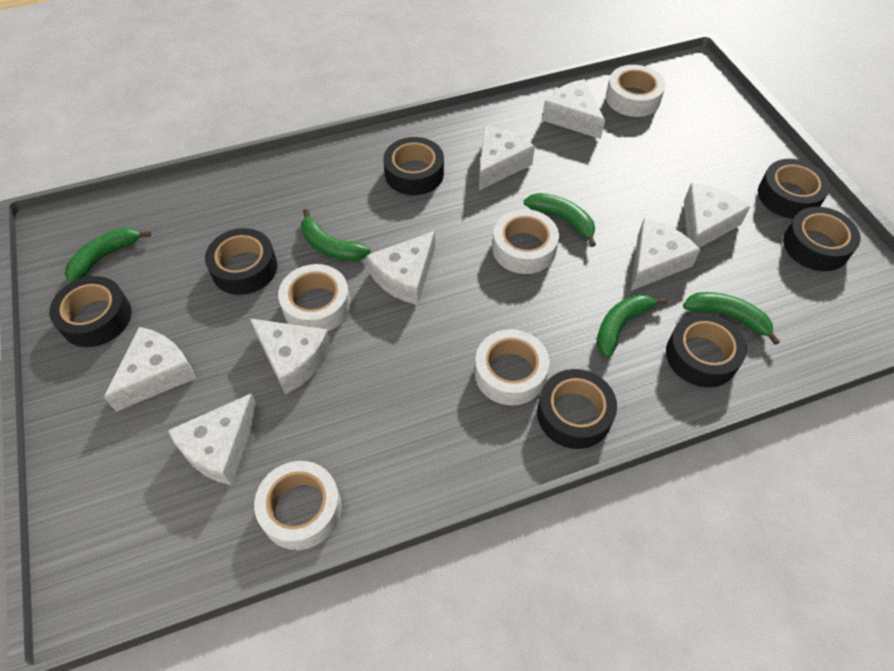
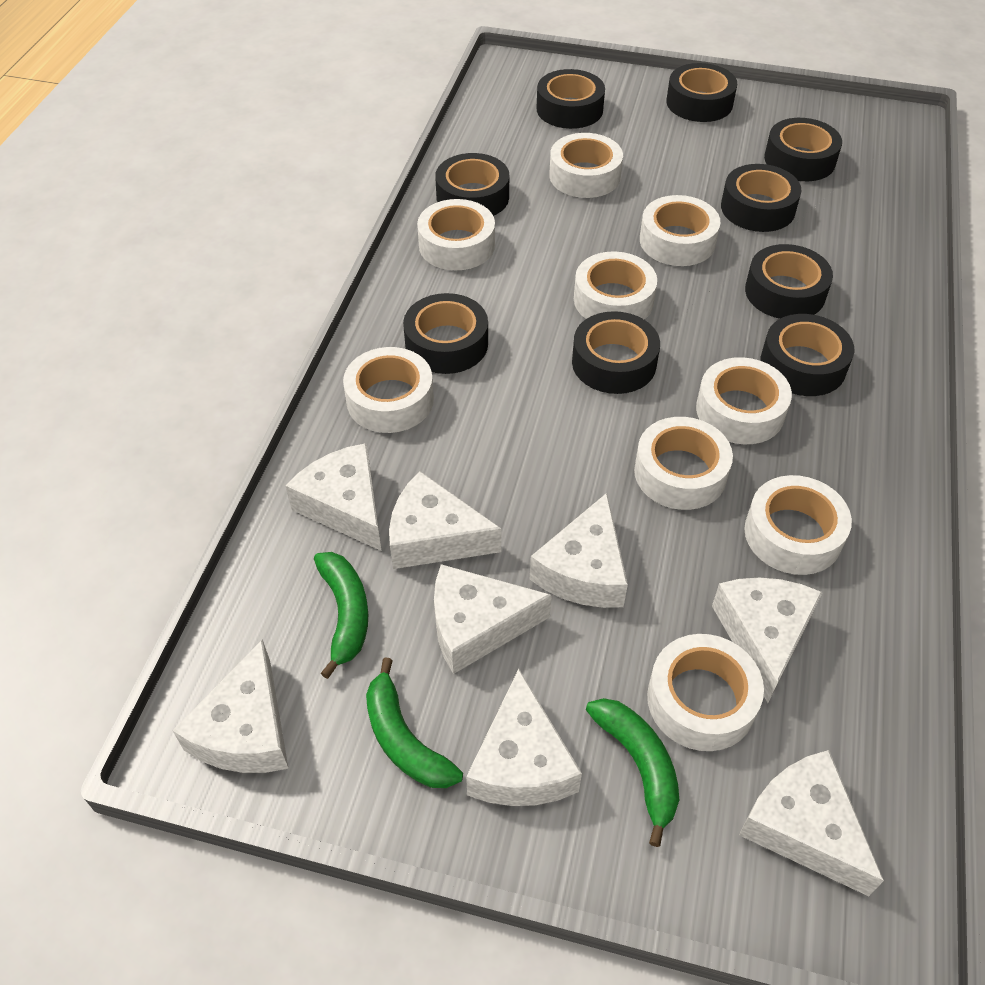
black tape: 7 -> 9
green banana: 5 -> 3
white tape: 5 -> 9

